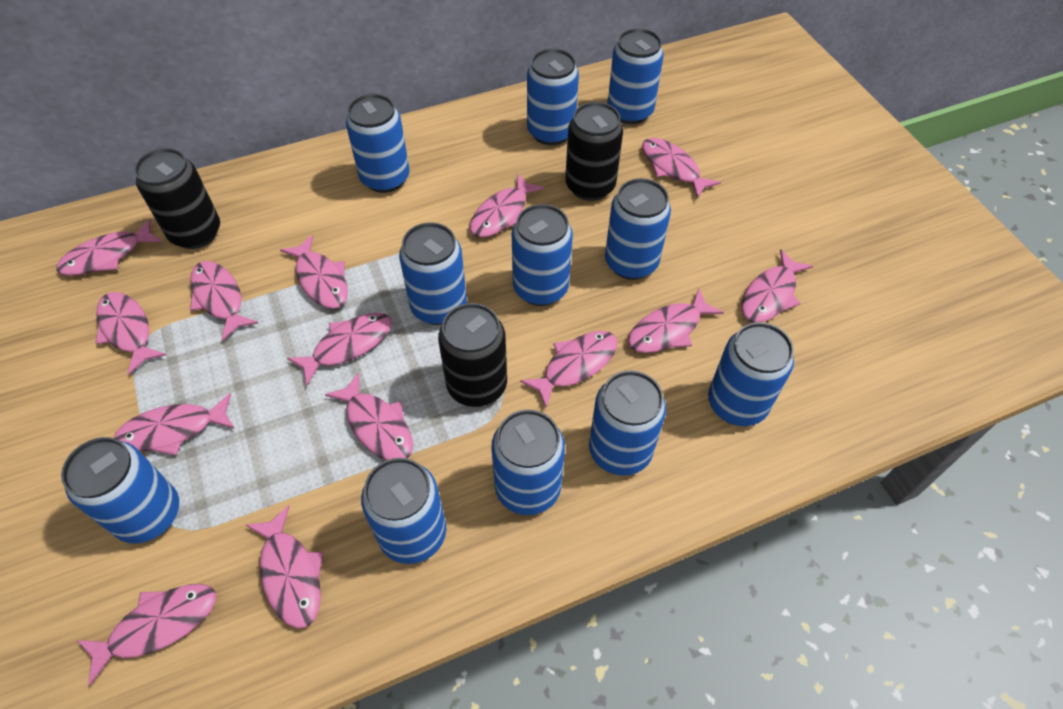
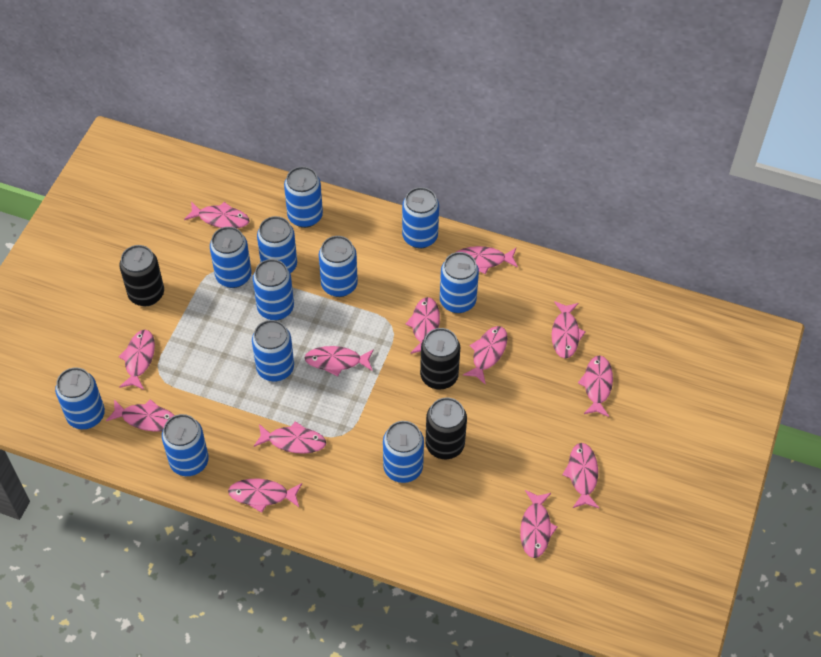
pink fish: 14 -> 13

